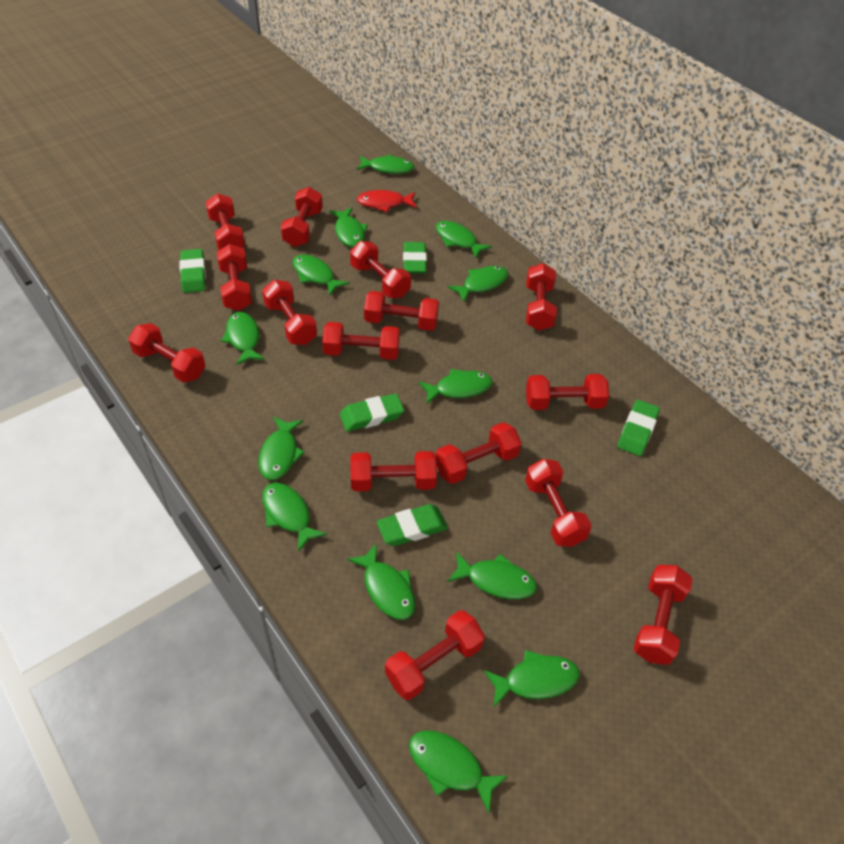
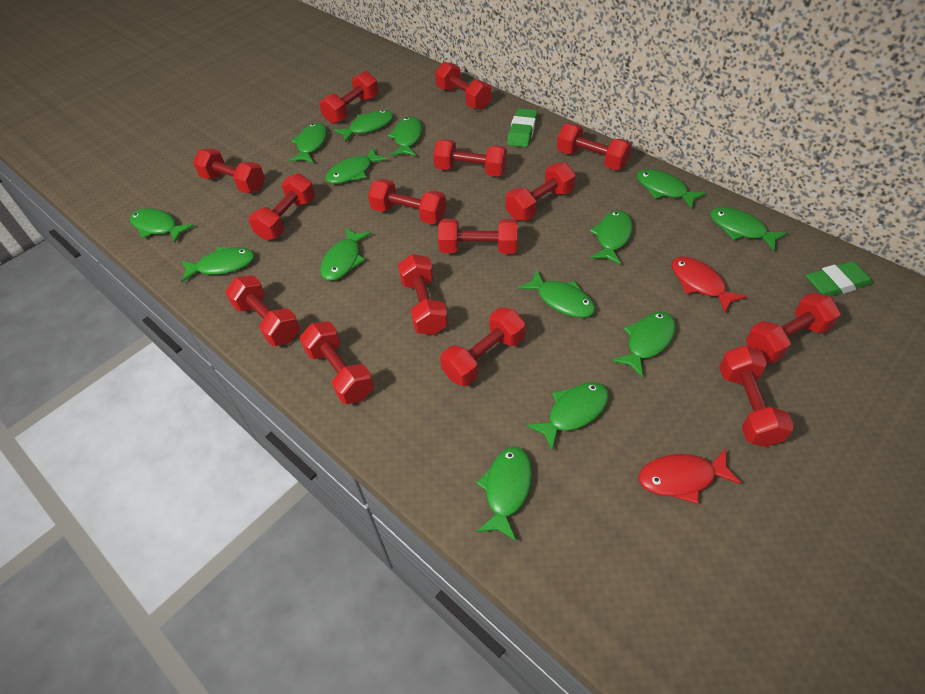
green eraser: 5 -> 2
green fish: 13 -> 14
red fish: 1 -> 2

